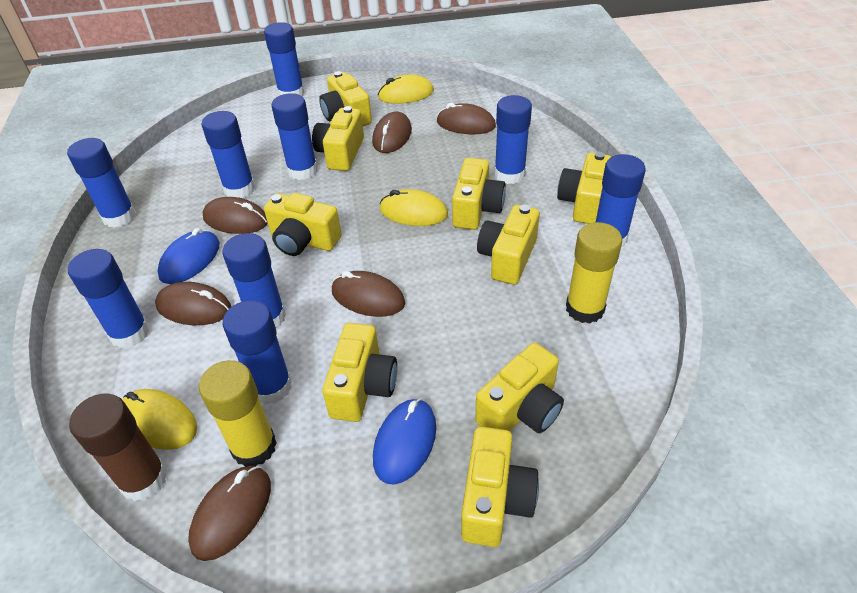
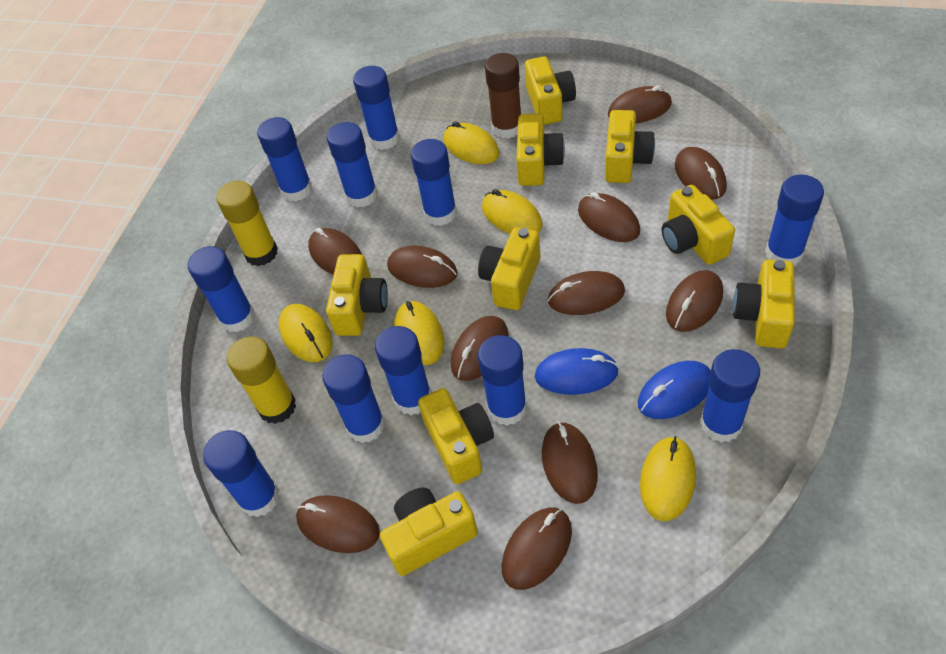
blue glue stick: 9 -> 11
brown mouse: 6 -> 11
yellow mouse: 3 -> 5

